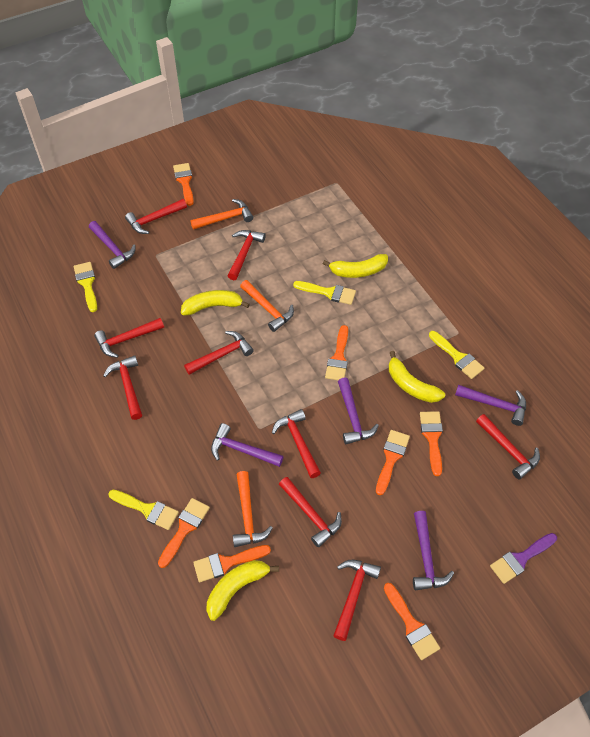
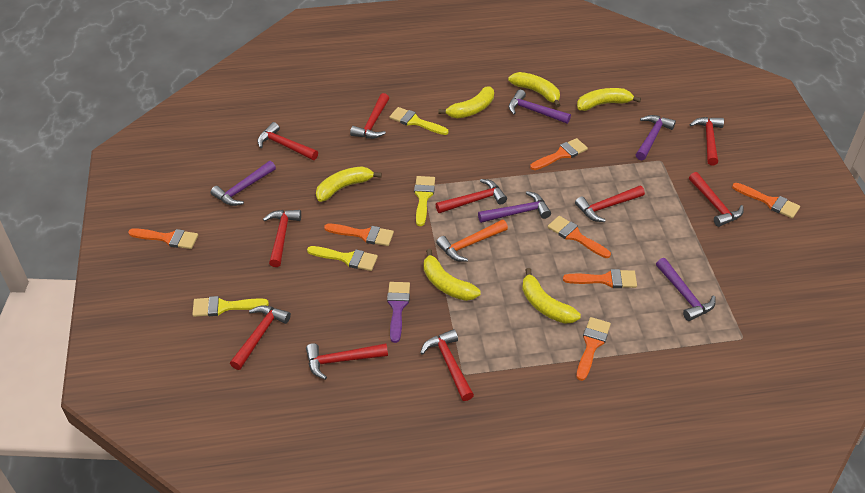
orange hammer: 3 -> 1
red hammer: 9 -> 10
yellow banana: 4 -> 6

